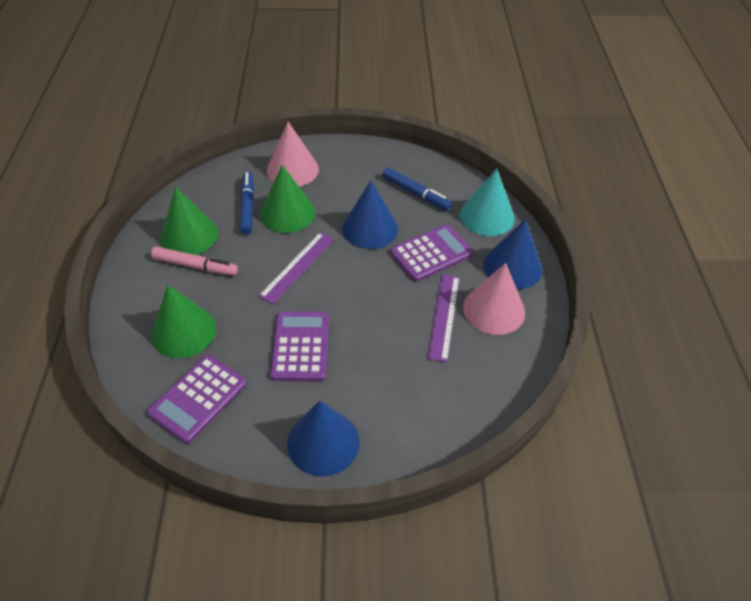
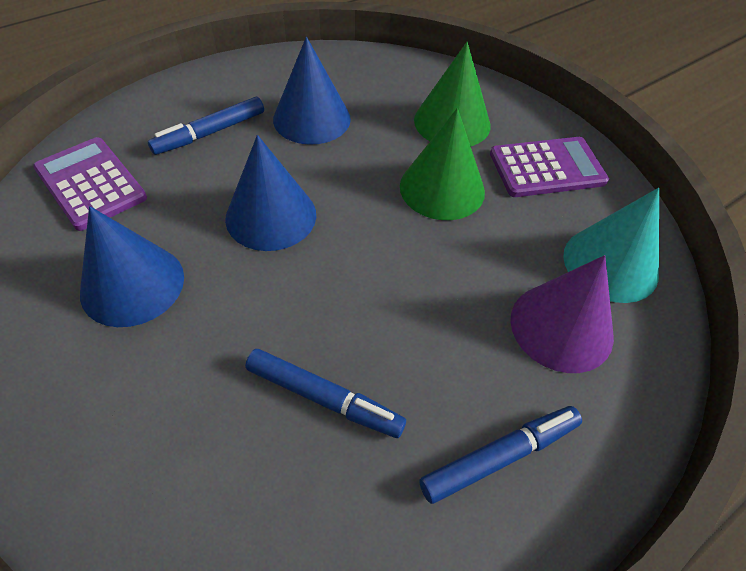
blue marker: 2 -> 3
green cone: 3 -> 2
pink cone: 2 -> 0
pink marker: 1 -> 0
purple calculator: 3 -> 2
purple cone: 0 -> 1
purple ruler: 2 -> 0

